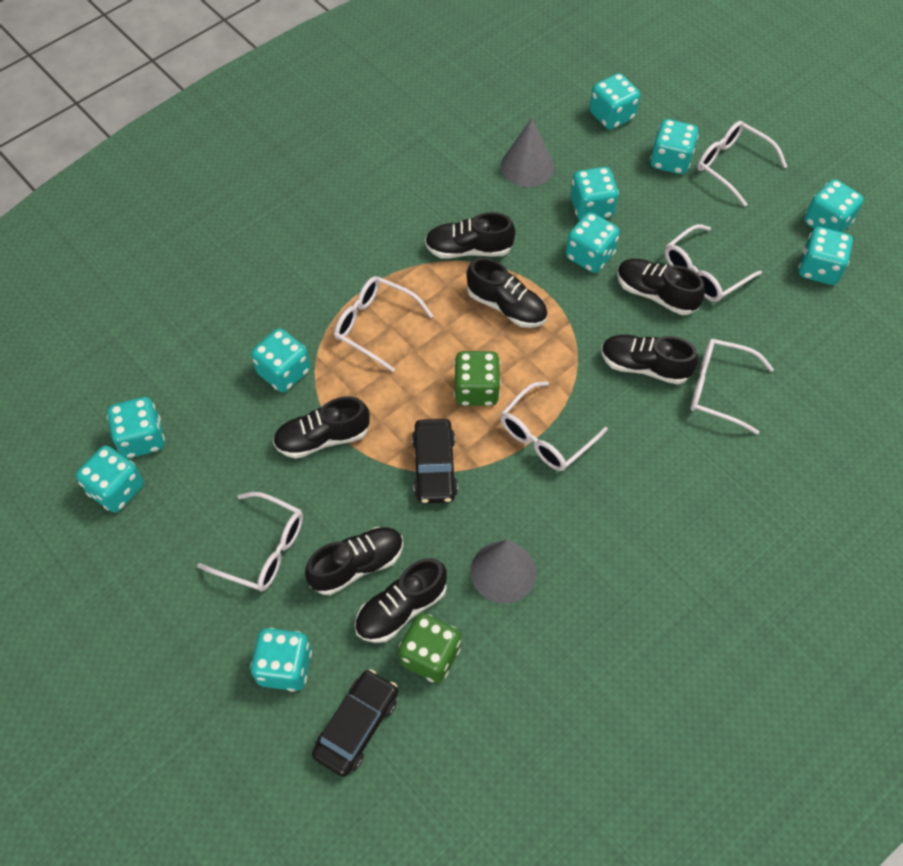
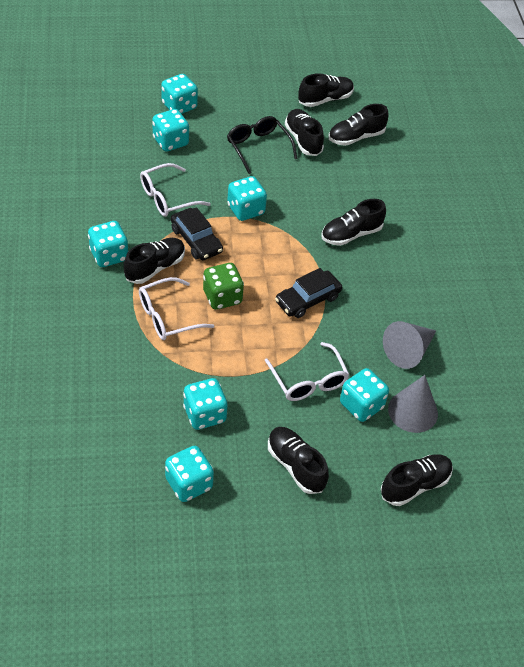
black glasses: 0 -> 1
green dice: 2 -> 1
turquoise dice: 10 -> 7
white glasses: 6 -> 3

